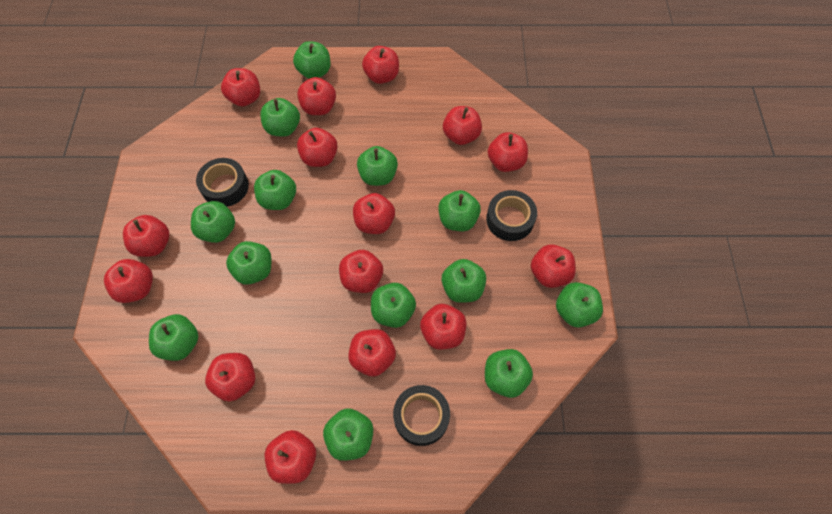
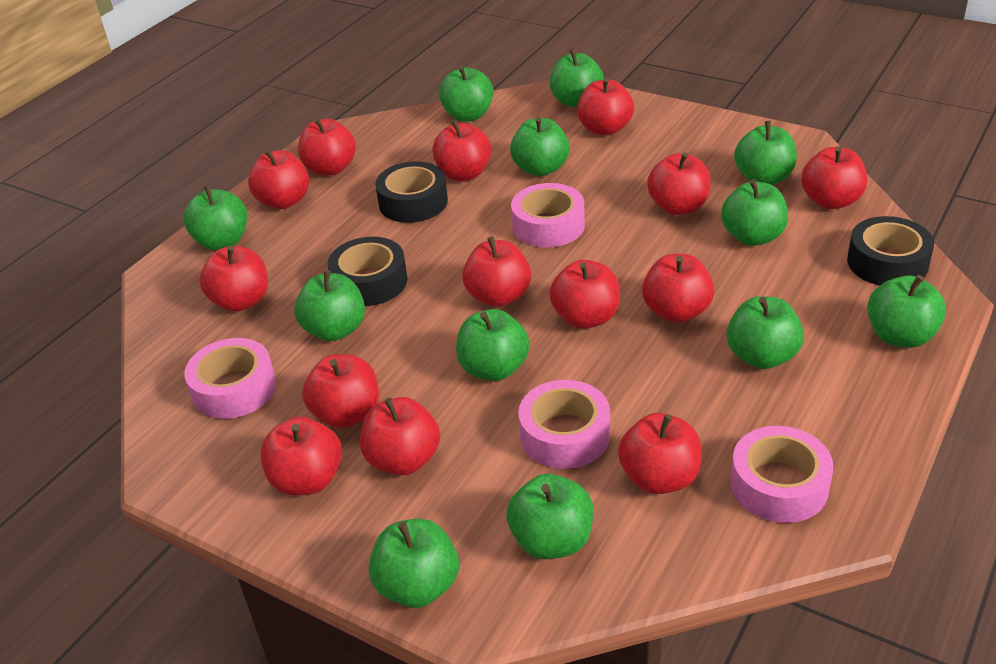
green apple: 13 -> 12
pink tape: 0 -> 4
red apple: 15 -> 14

